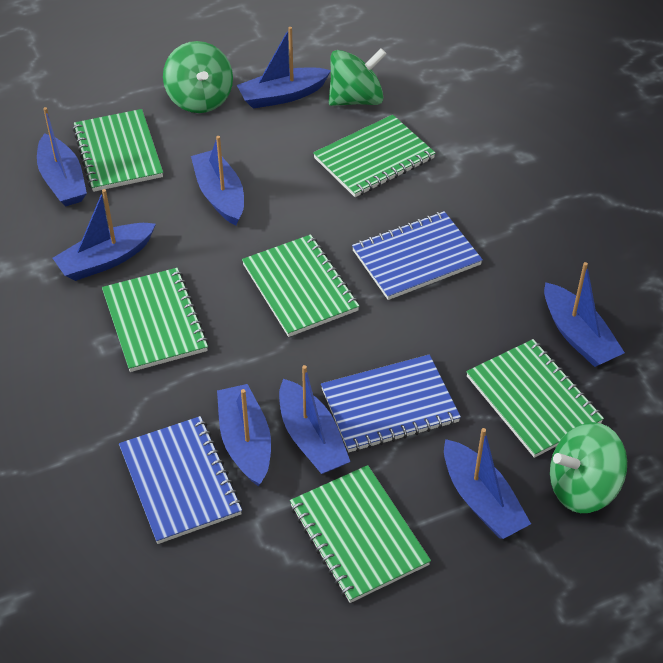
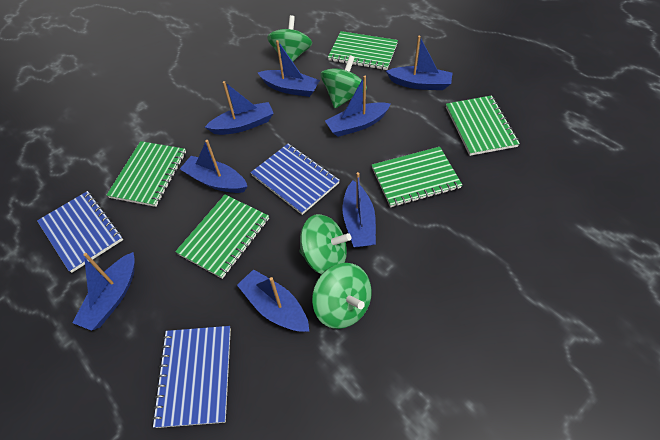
green notebook: 6 -> 5
green spinning top: 3 -> 4

